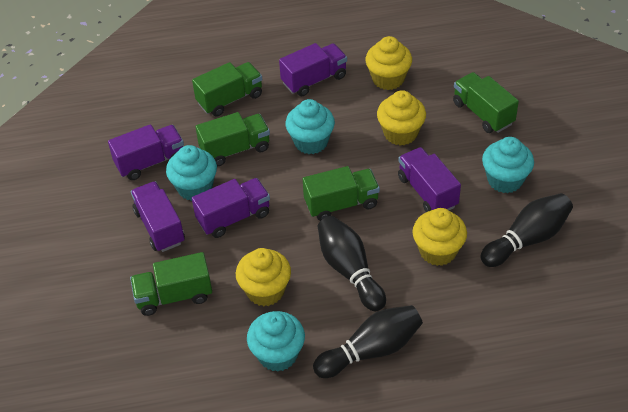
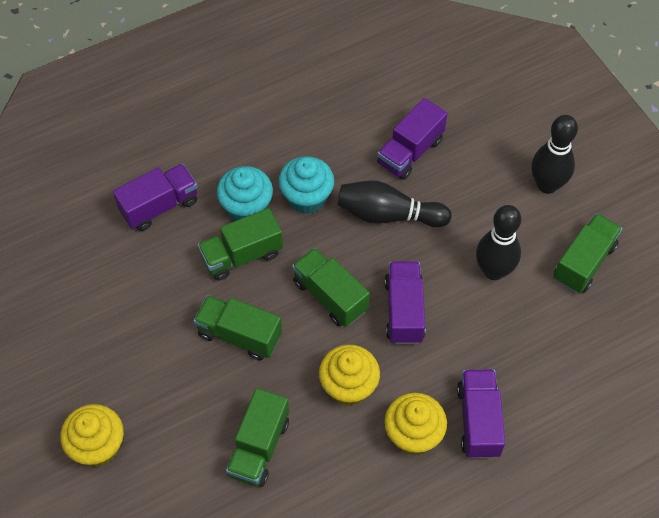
purple truck: 5 -> 4
turquoise cupcake: 4 -> 2
yellow cupcake: 4 -> 3

